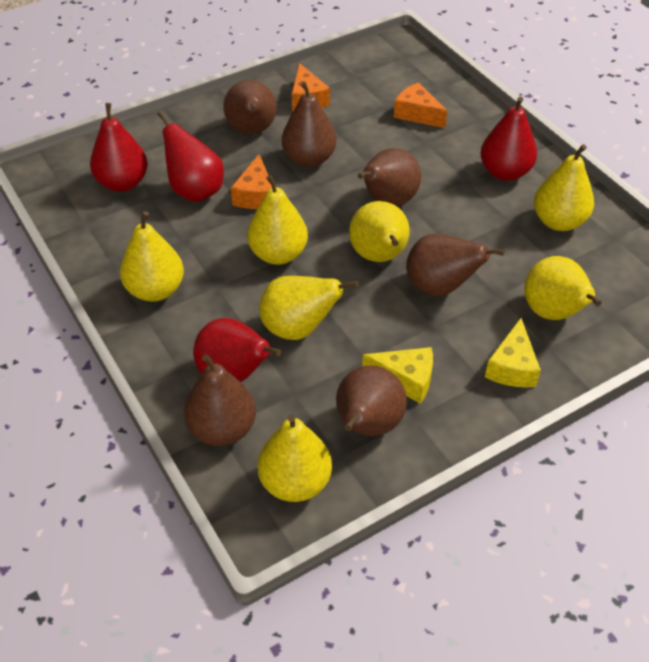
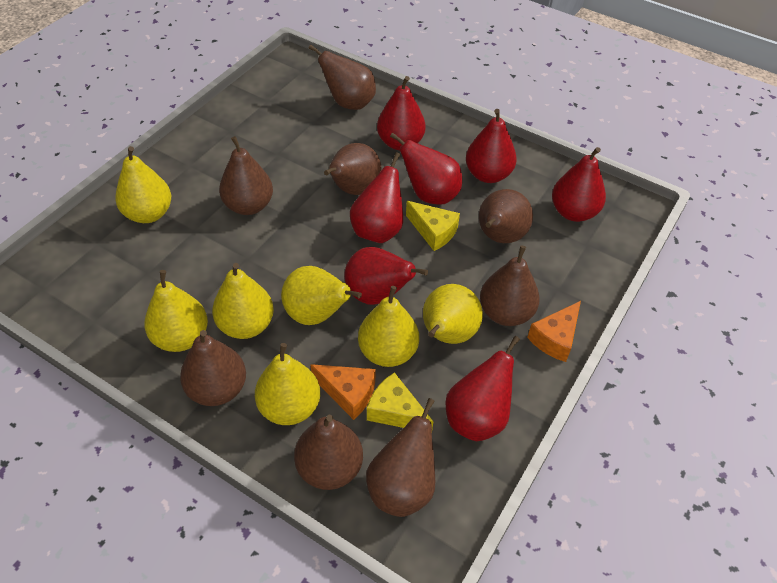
brown pear: 6 -> 8
orange cheese: 3 -> 2
red pear: 4 -> 7

